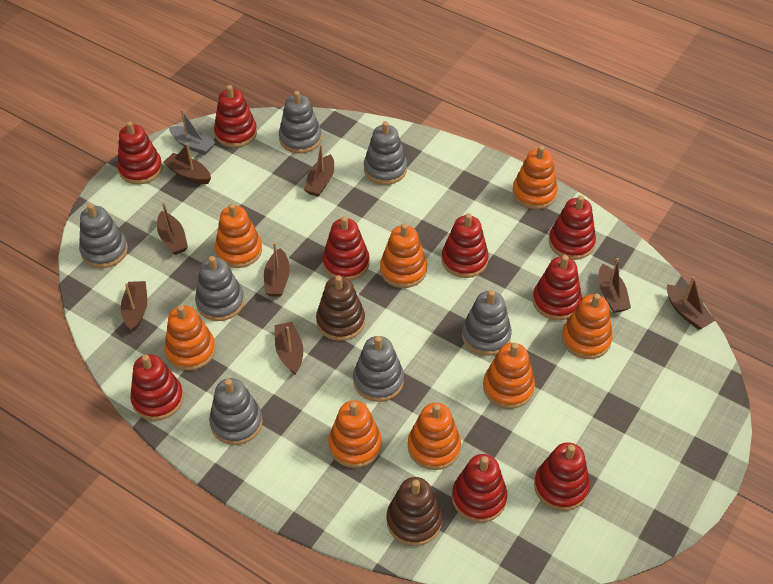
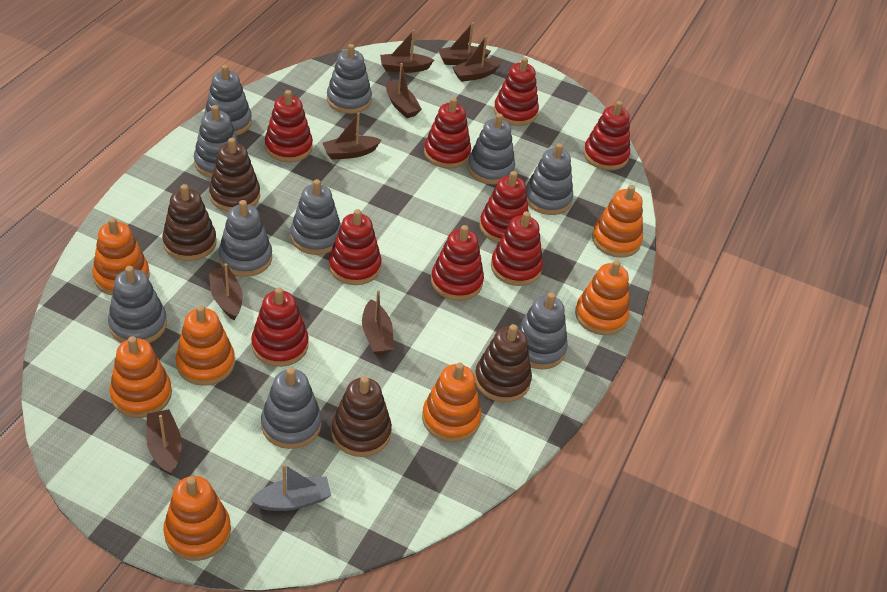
brown stacking toy: 2 -> 4
grey stacking toy: 7 -> 10
orange stacking toy: 8 -> 7

